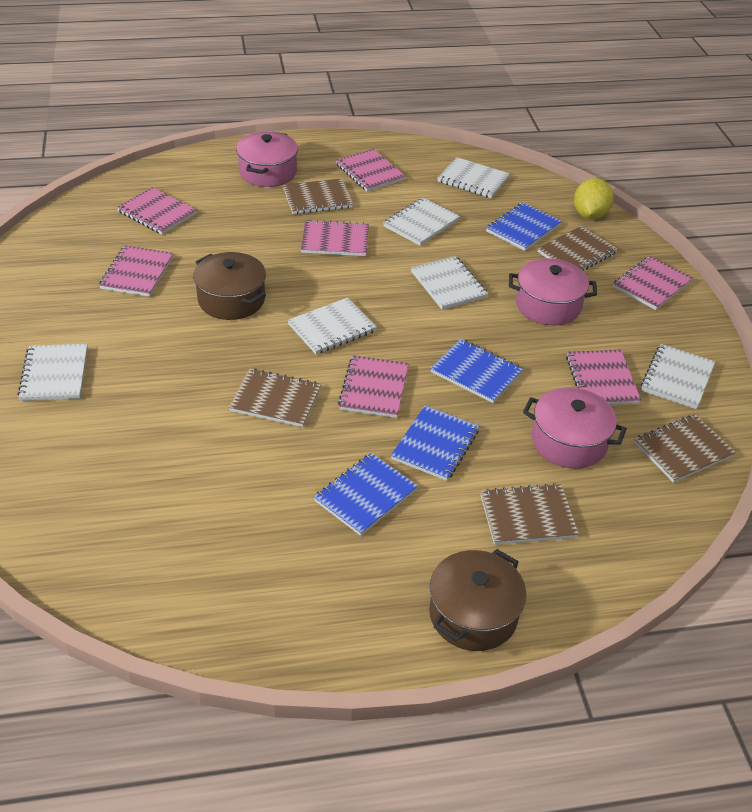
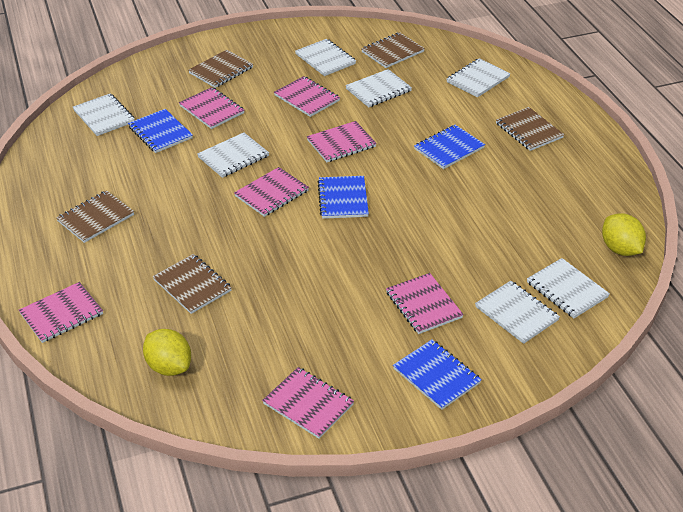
brown pot: 2 -> 0
pink pot: 3 -> 0
white notebook: 6 -> 7
yellow lemon: 1 -> 2

